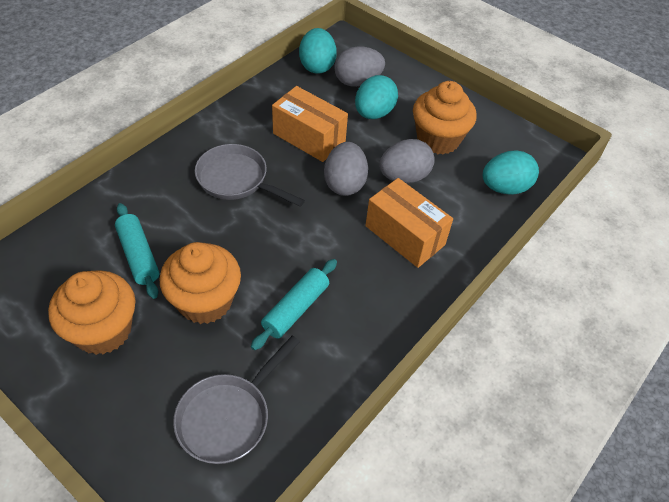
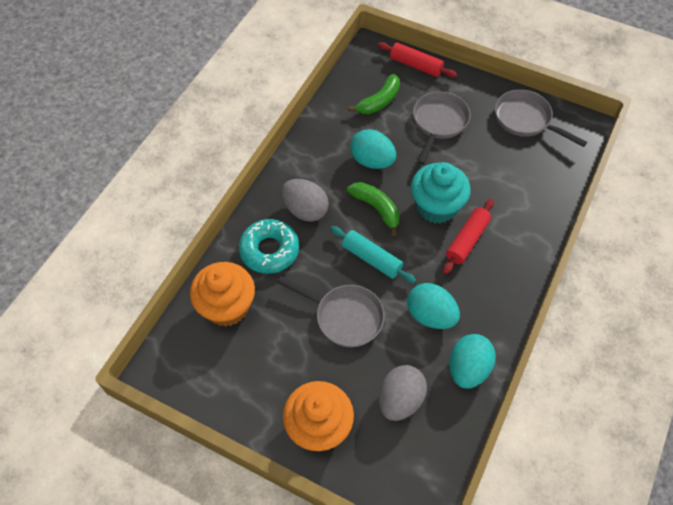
green banana: 0 -> 2
grey egg: 3 -> 2
grey pan: 2 -> 3
orange box: 2 -> 0
orange cupcake: 3 -> 2
red rolling pin: 0 -> 2
turquoise cupcake: 0 -> 1
turquoise donut: 0 -> 1
turquoise rolling pin: 2 -> 1

